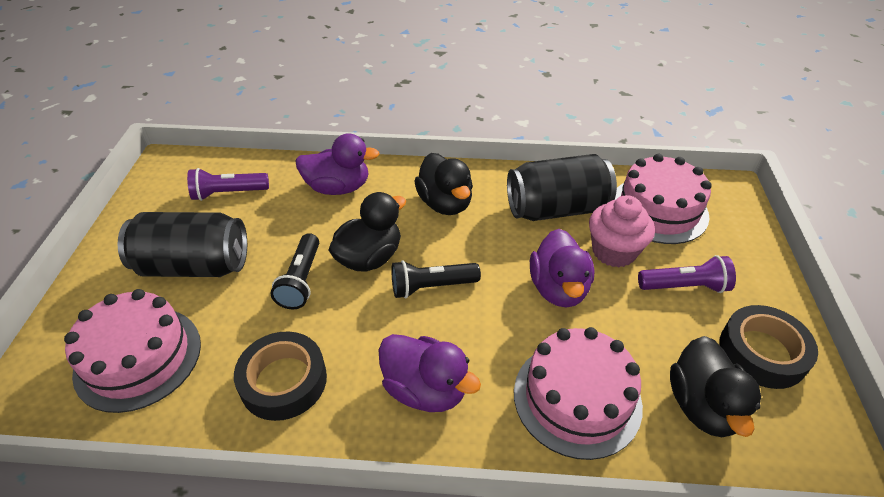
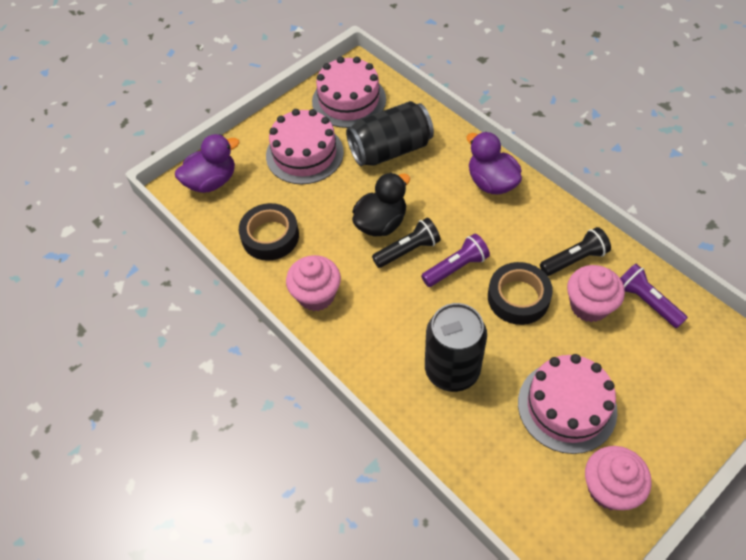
black duck: 3 -> 1
pink cupcake: 1 -> 3
purple duck: 3 -> 2

